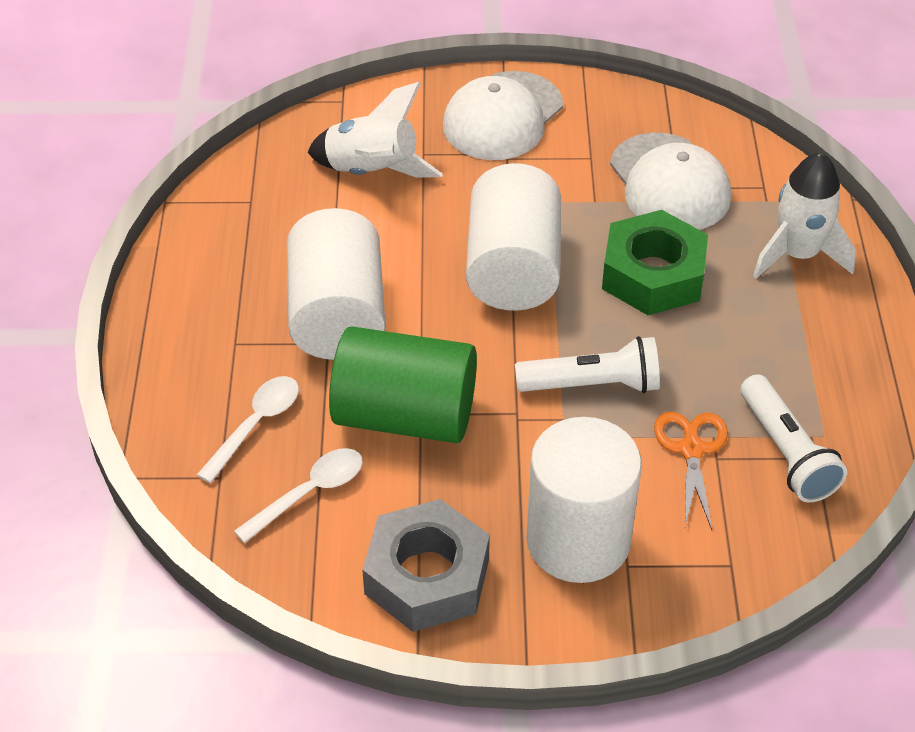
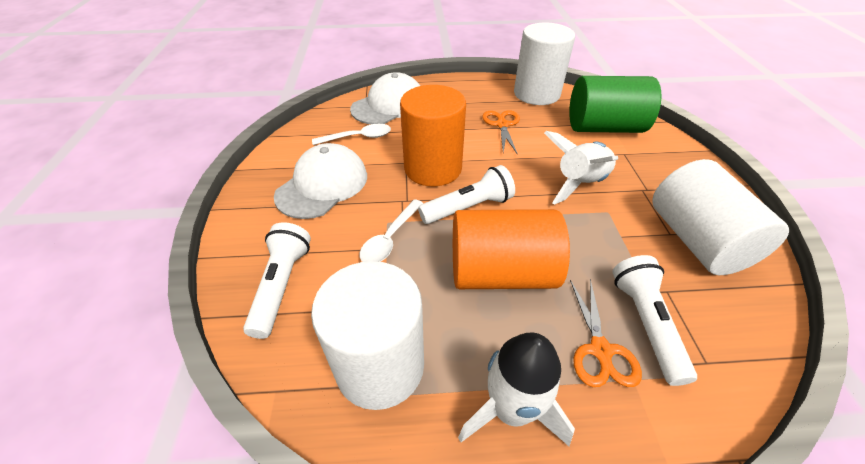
green nut: 1 -> 0
grey nut: 1 -> 0
orange cylinder: 0 -> 2
orange scissors: 1 -> 2
white flashlight: 2 -> 3

